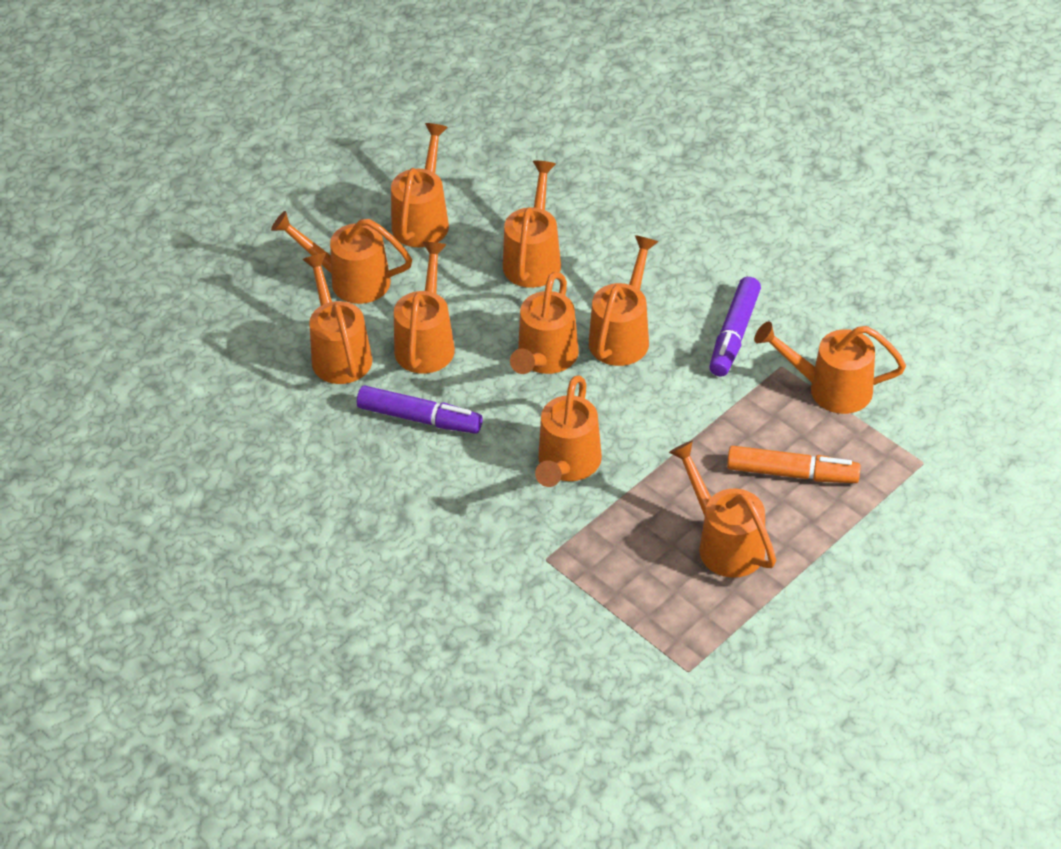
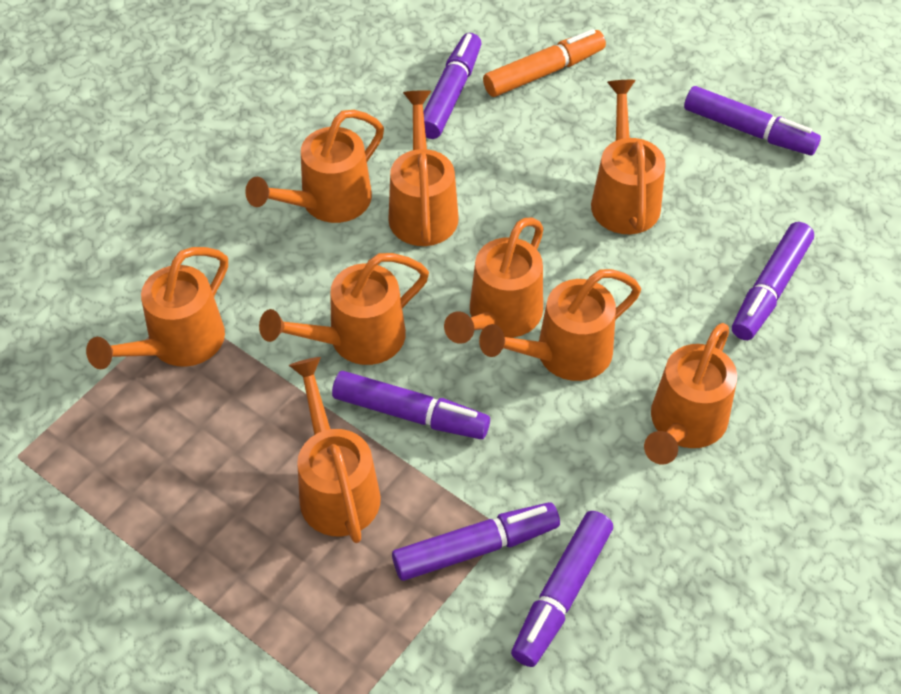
orange watering can: 10 -> 9
purple marker: 2 -> 6

